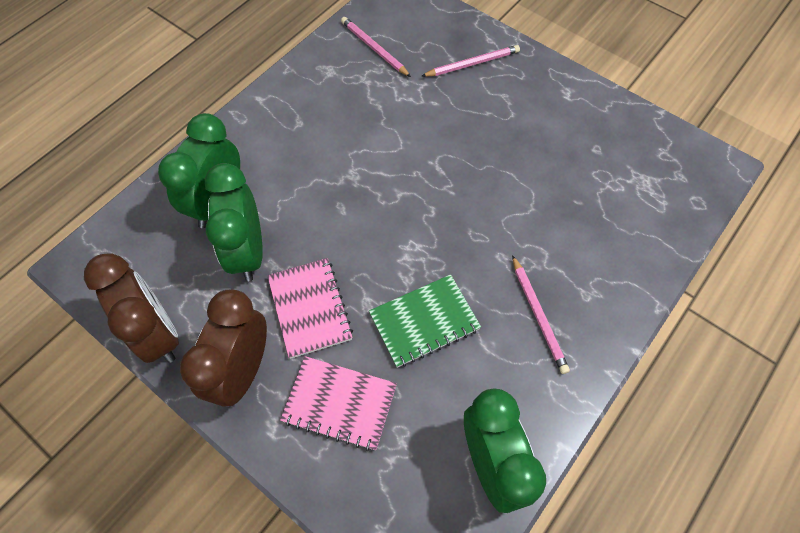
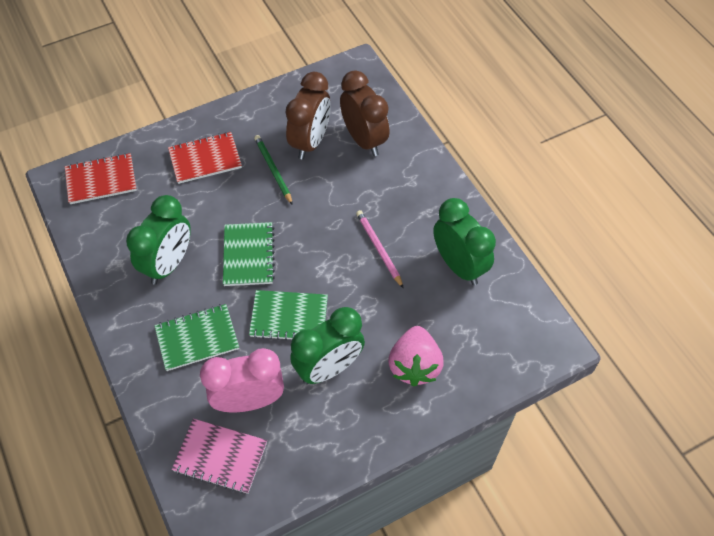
green notebook: 1 -> 3
green pencil: 0 -> 1
pink clock: 0 -> 1
pink notebook: 2 -> 1
pink pencil: 3 -> 1
pink strawberry: 0 -> 1
red notebook: 0 -> 2

